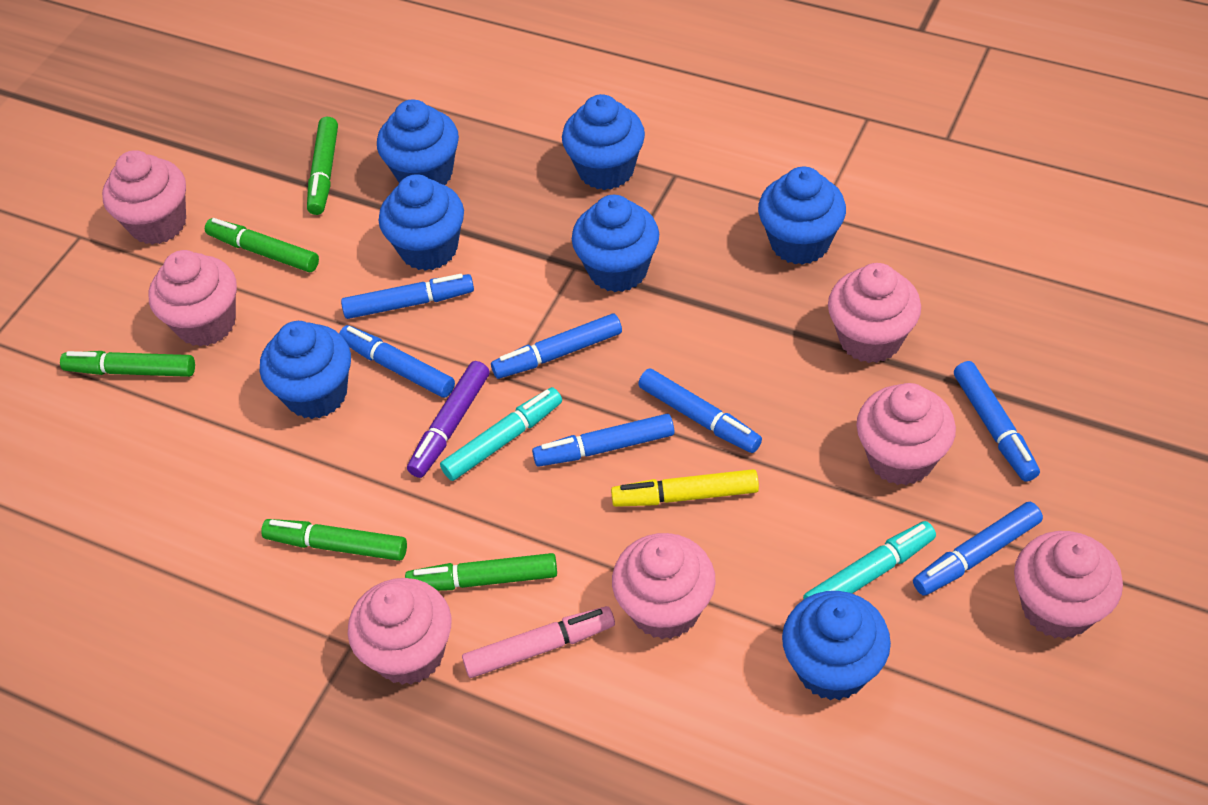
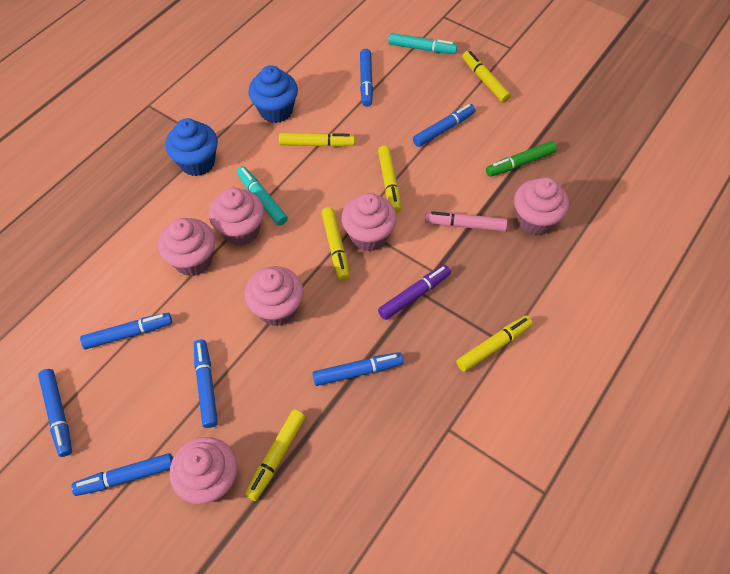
blue cupcake: 7 -> 2
green marker: 5 -> 1
pink cupcake: 7 -> 6
yellow marker: 1 -> 6

